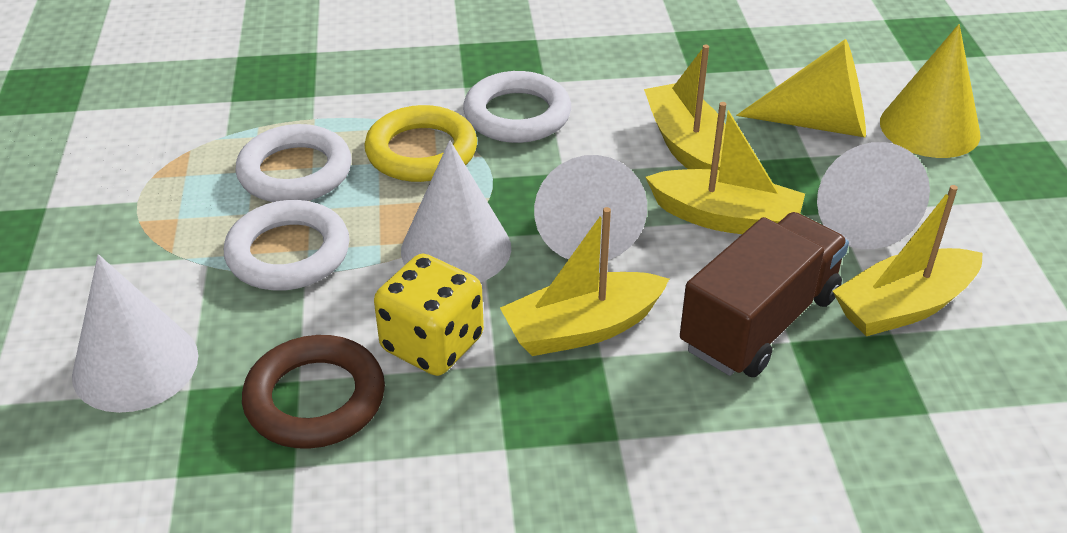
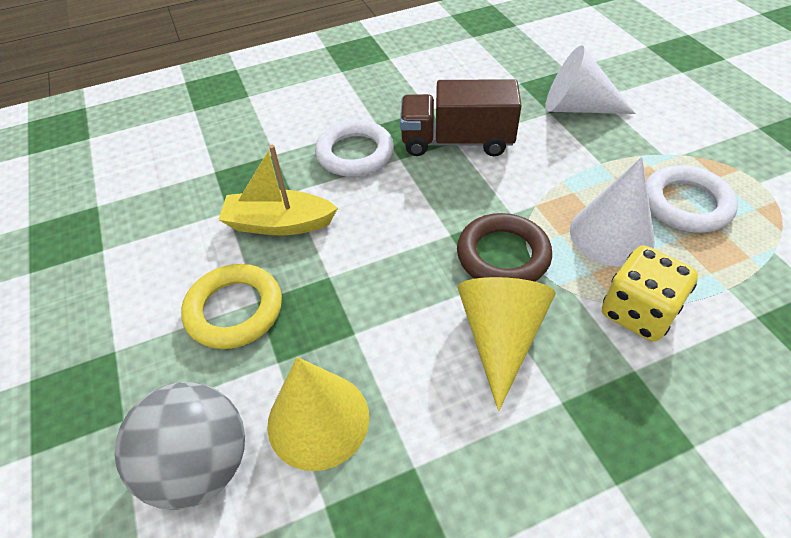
grey ball: 0 -> 1
white cone: 4 -> 2
white ring: 3 -> 2
yellow boat: 4 -> 1

